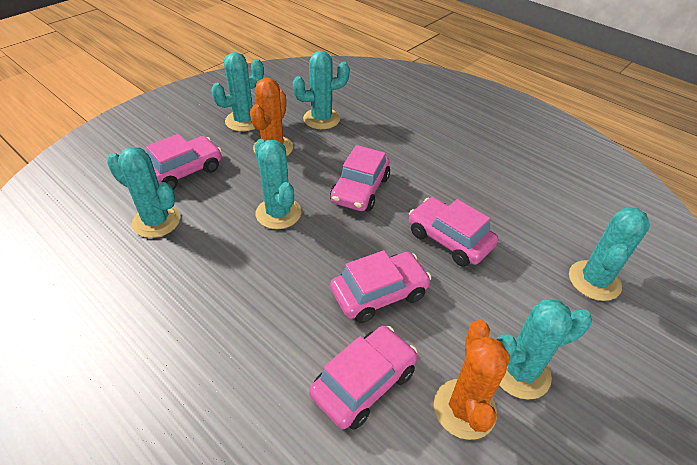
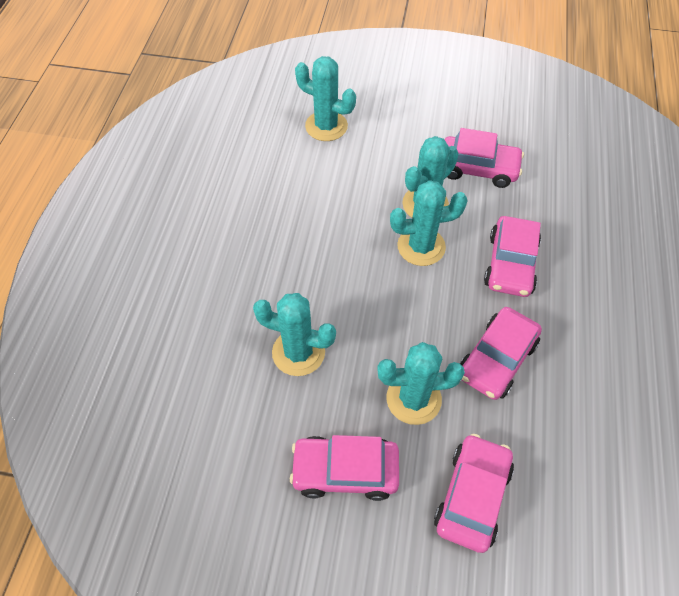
orange cactus: 2 -> 0
turquoise cactus: 6 -> 5

